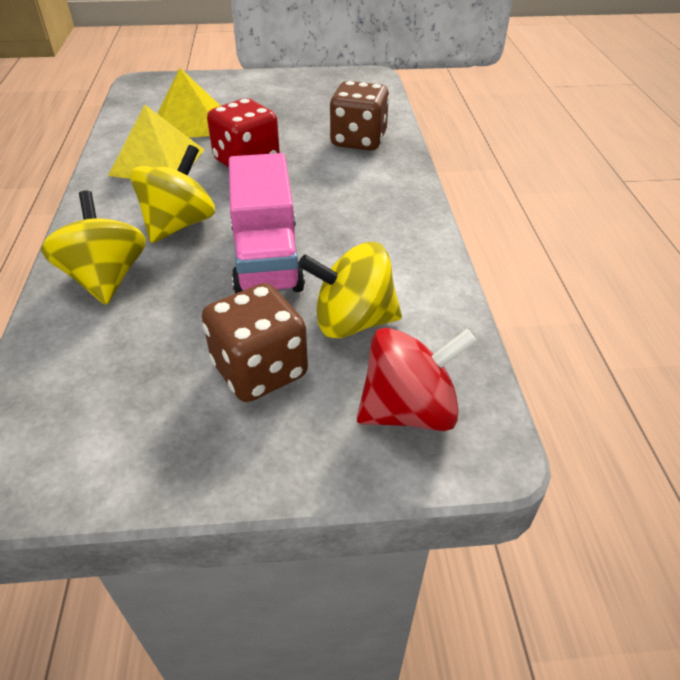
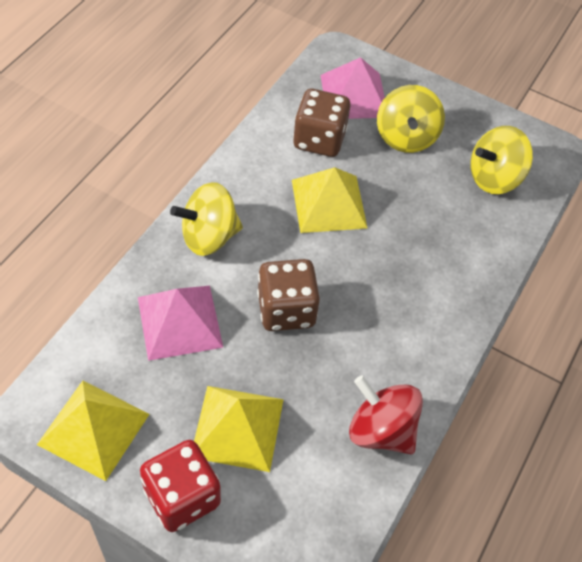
pink pyramid: 0 -> 2
pink truck: 1 -> 0
yellow pyramid: 2 -> 3

